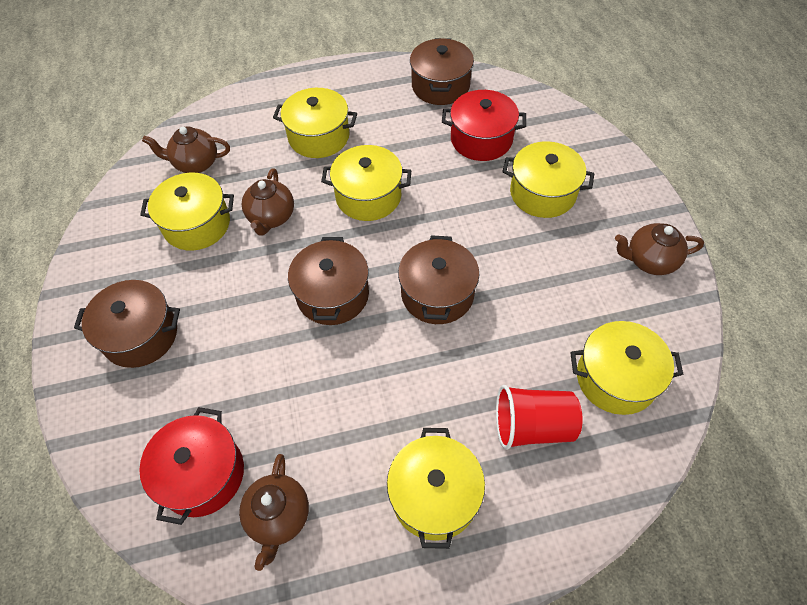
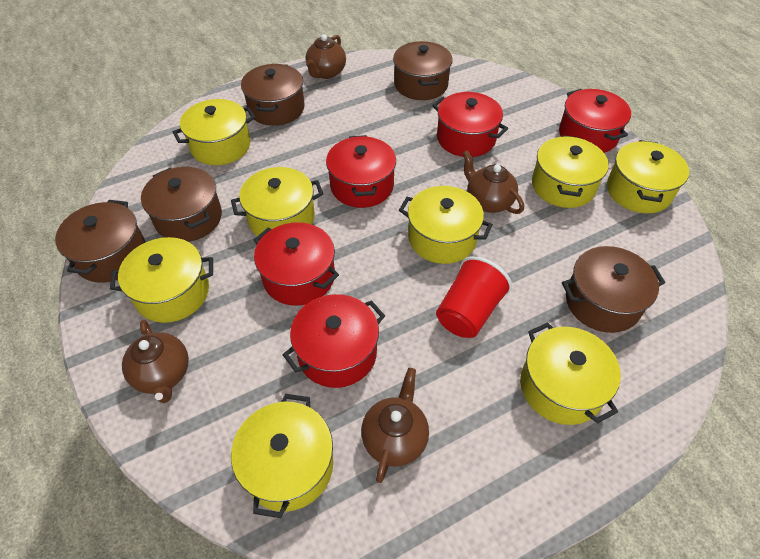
brown pot: 4 -> 5
red pot: 2 -> 5
yellow pot: 6 -> 8

